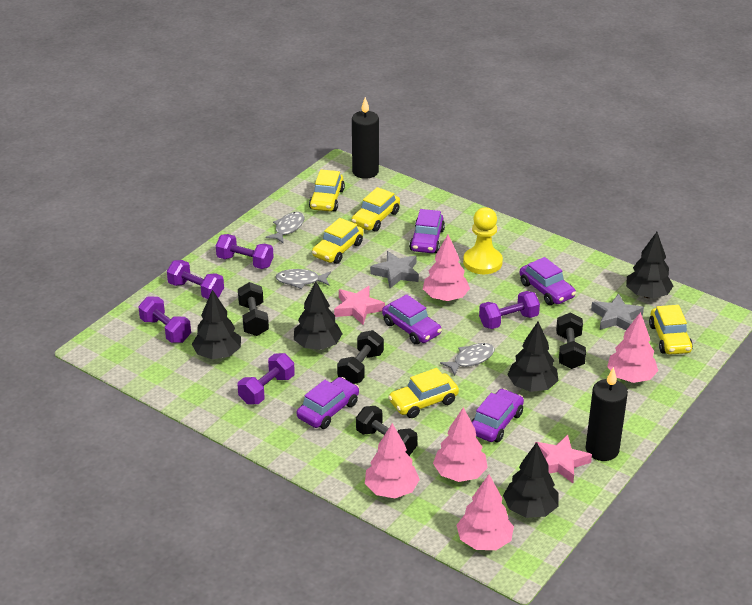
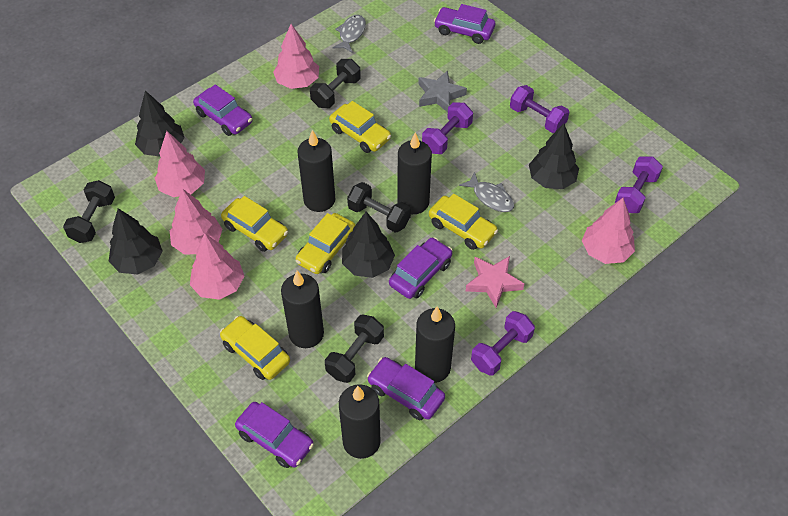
black candle: 2 -> 5
black tree: 5 -> 4
grey fish: 3 -> 2
grey star: 2 -> 1
pink star: 2 -> 1
purple dumbbell: 5 -> 4
yellow pawn: 1 -> 0

